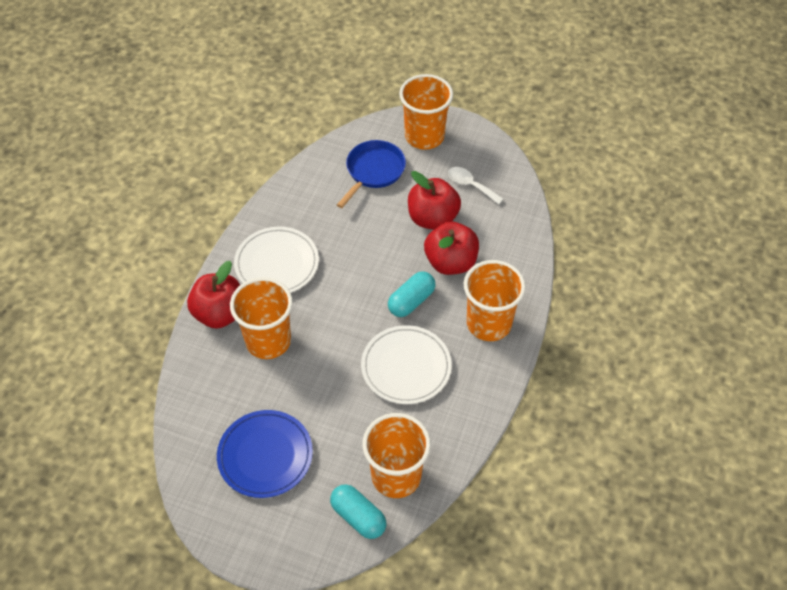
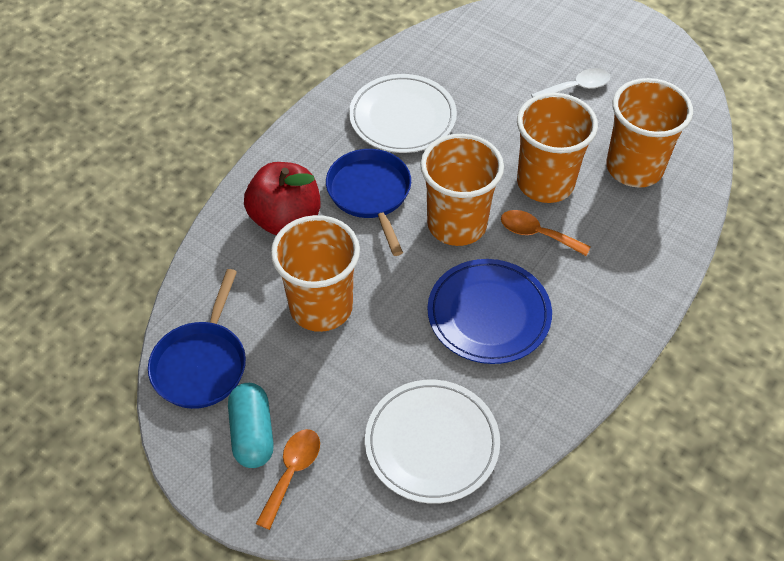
blue pan: 1 -> 2
orange spoon: 0 -> 2
red apple: 3 -> 1
turquoise capsule: 2 -> 1

